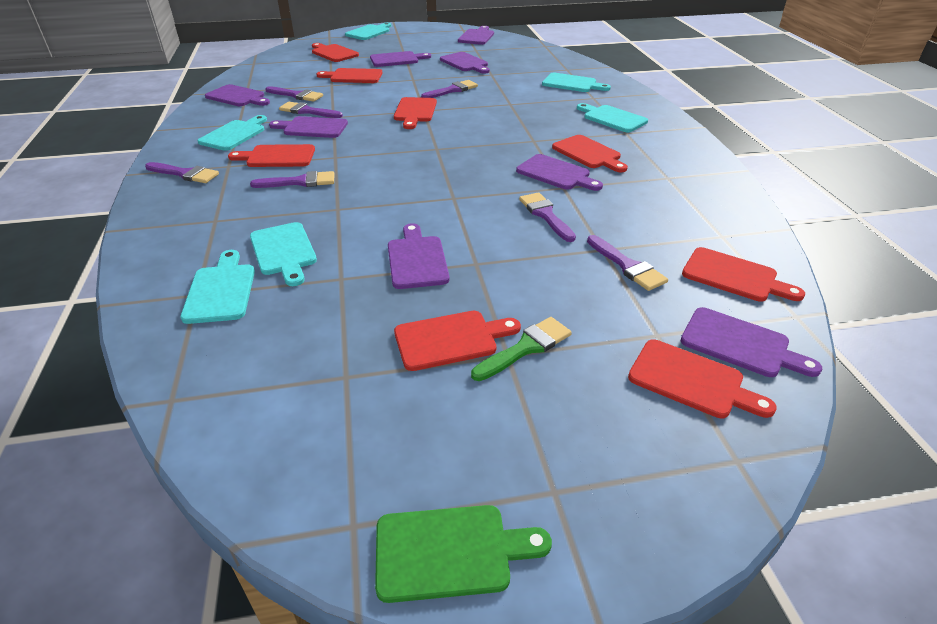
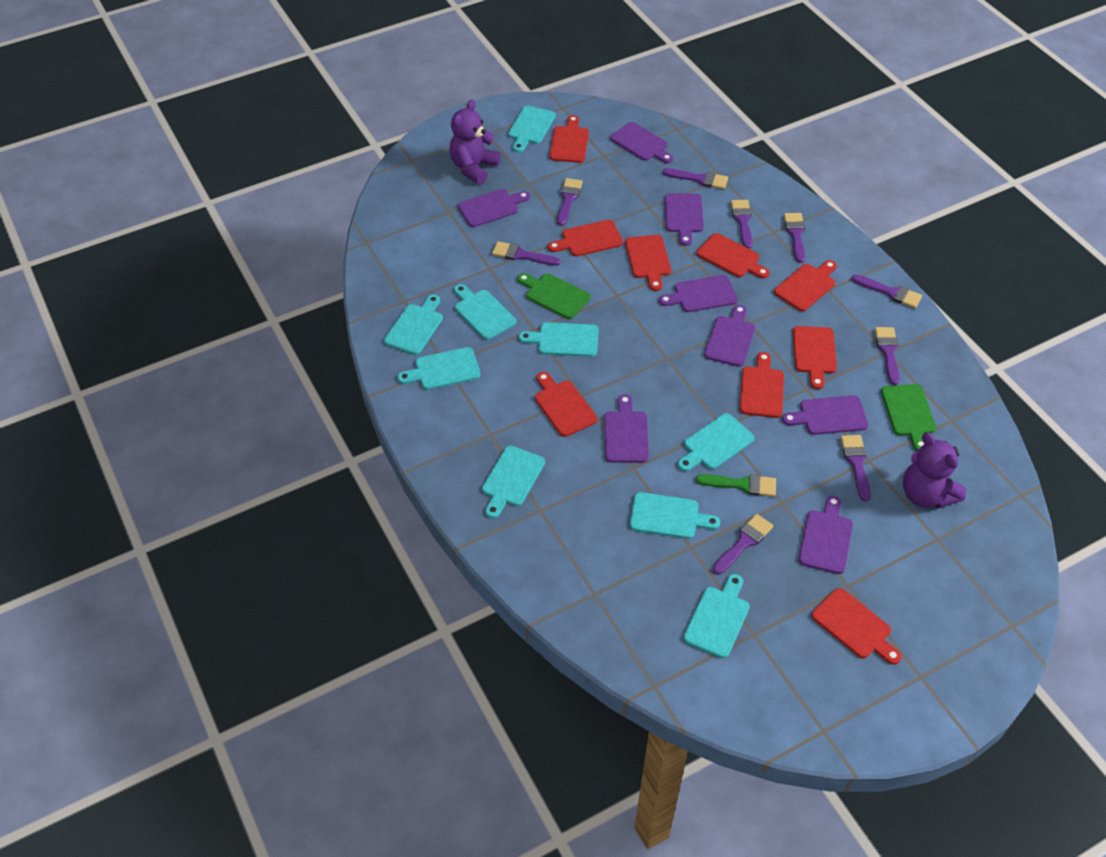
green cutting board: 1 -> 2
purple brush: 7 -> 9
purple teddy bear: 0 -> 2
red cutting board: 8 -> 9
turquoise cutting board: 6 -> 9

